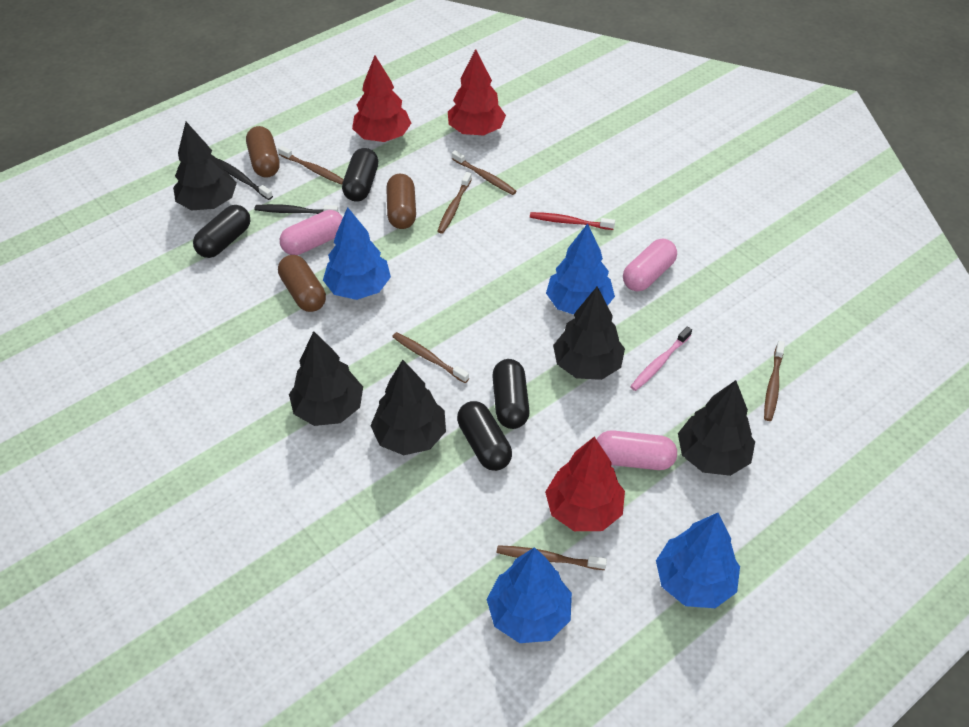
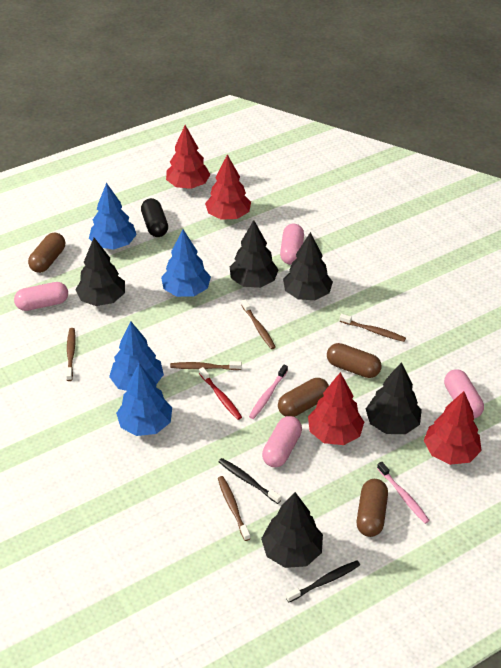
black capsule: 4 -> 1
brown capsule: 3 -> 4
brown toothbrush: 6 -> 5
pink capsule: 3 -> 4
pink toothbrush: 1 -> 2
red tree: 3 -> 4

